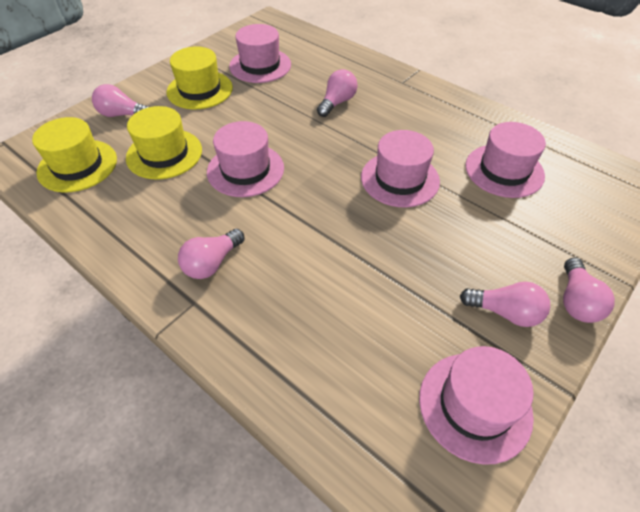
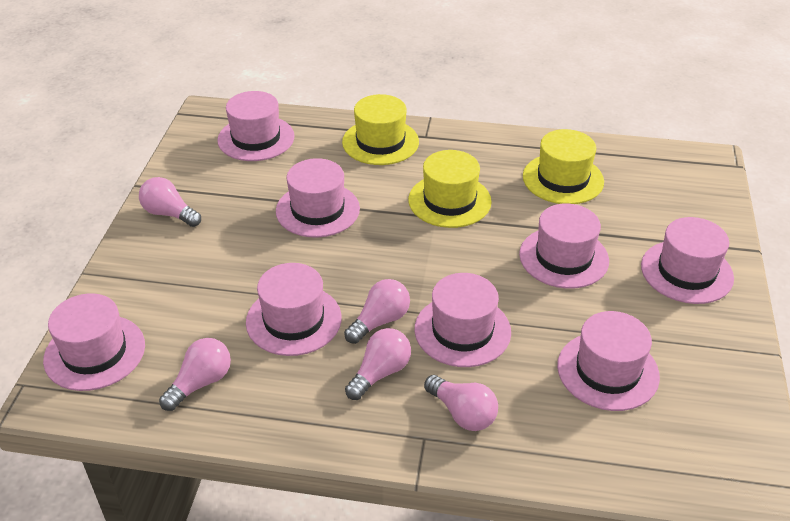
pink hat: 5 -> 8

